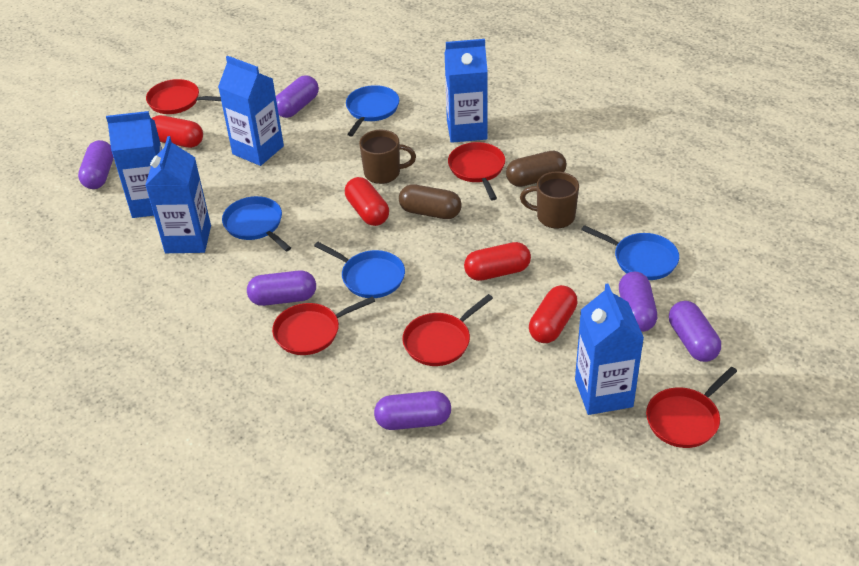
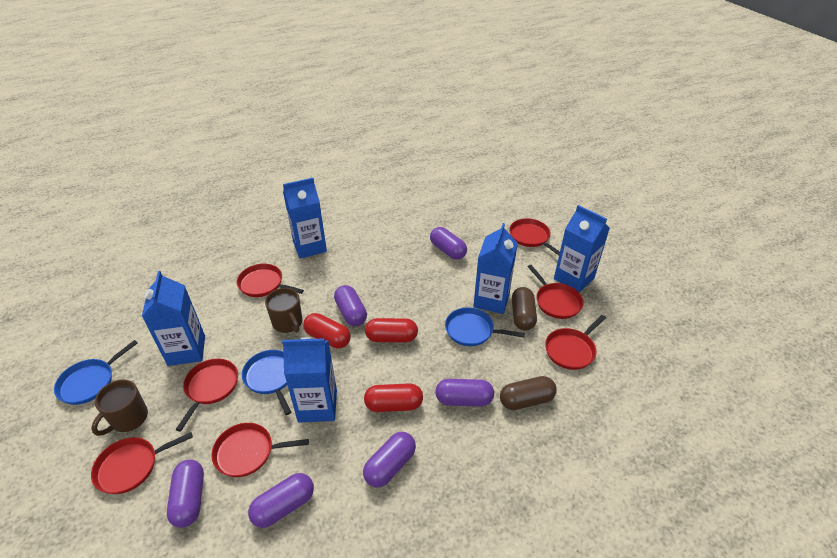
blue pan: 4 -> 3
red capsule: 4 -> 3
red pan: 5 -> 7

